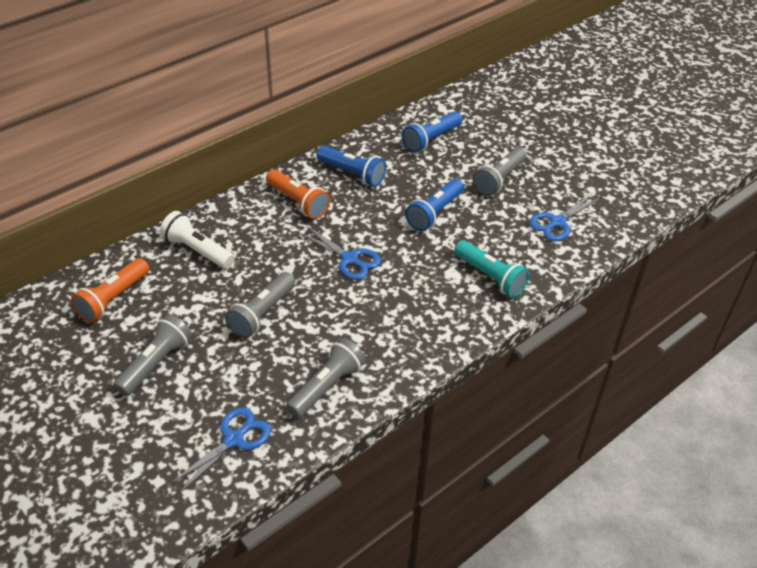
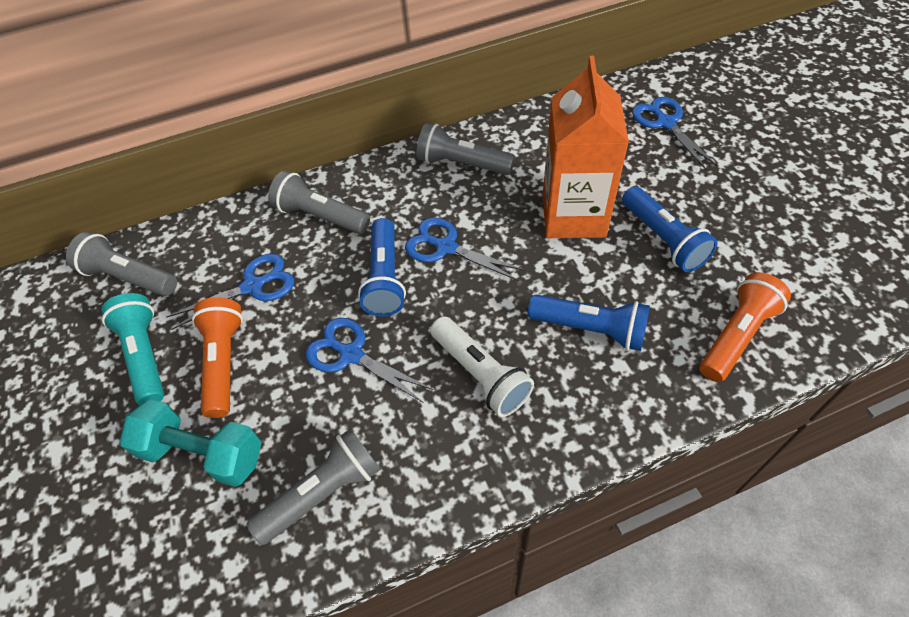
blue scissors: 3 -> 4
orange carton: 0 -> 1
turquoise dumbbell: 0 -> 1

